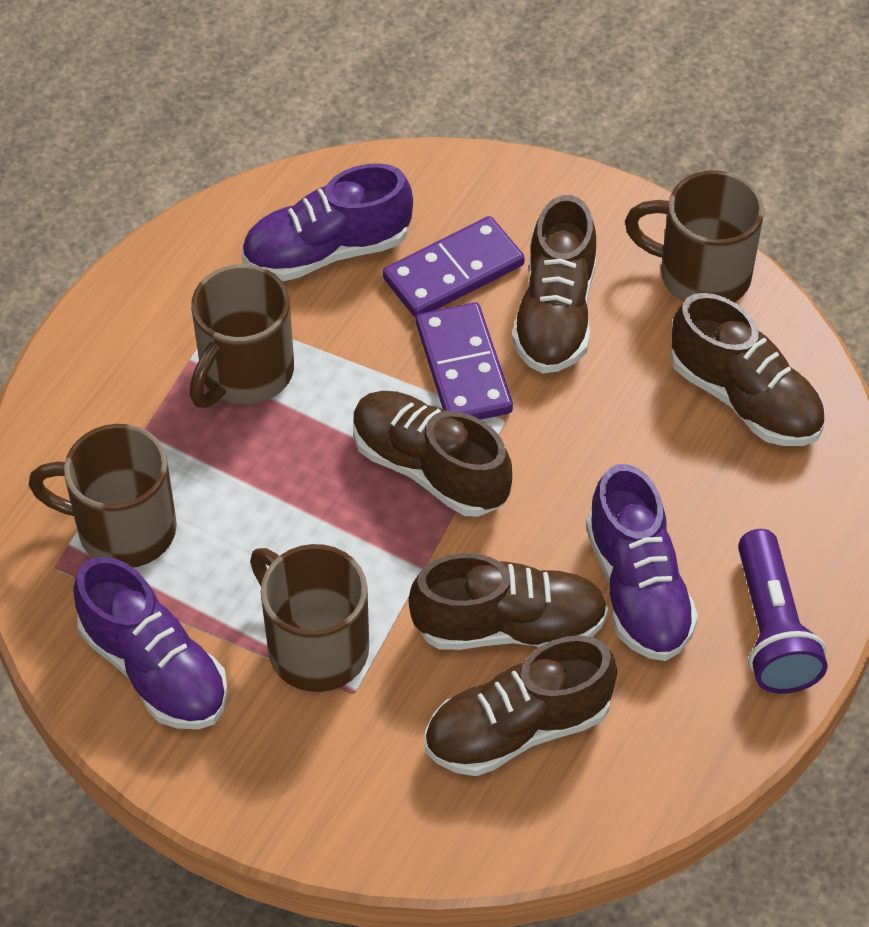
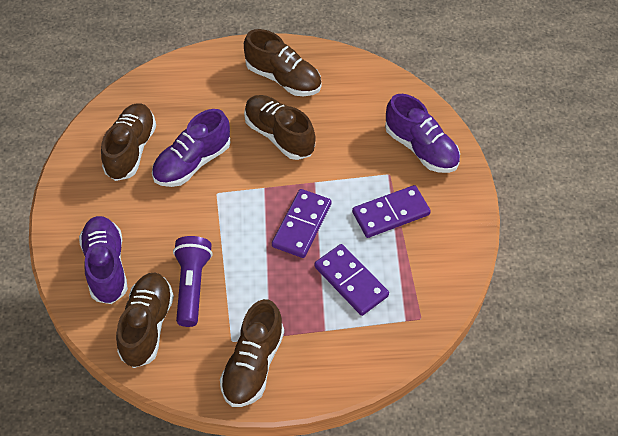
brown mug: 4 -> 0
purple domino: 2 -> 3

